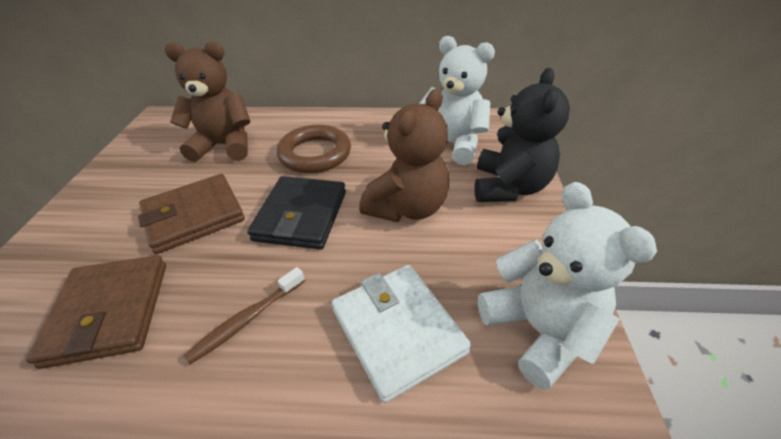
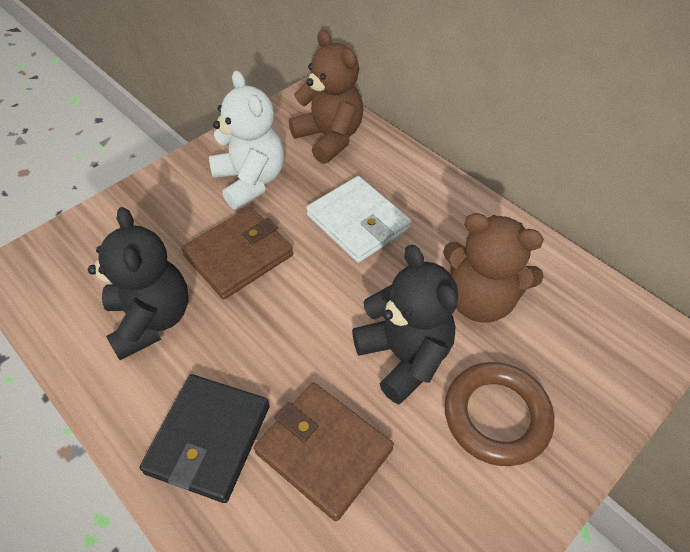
black teddy bear: 1 -> 2
brown toothbrush: 1 -> 0
white teddy bear: 2 -> 1

